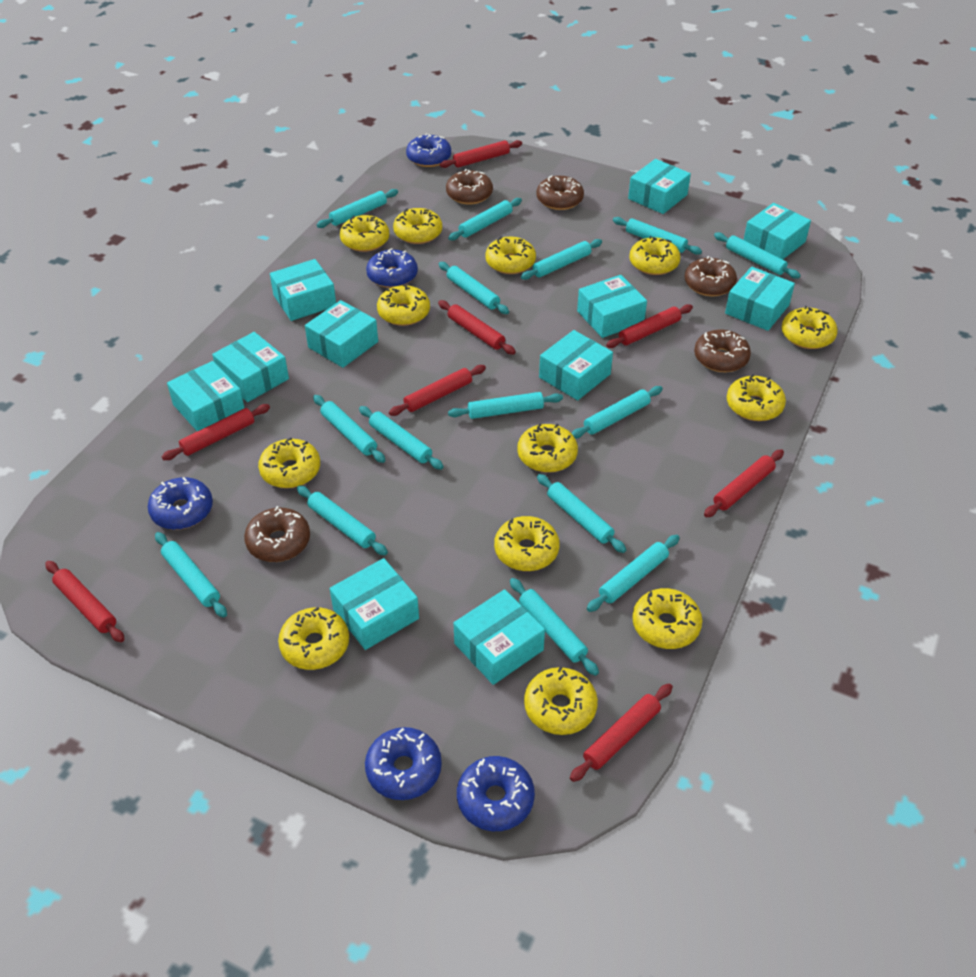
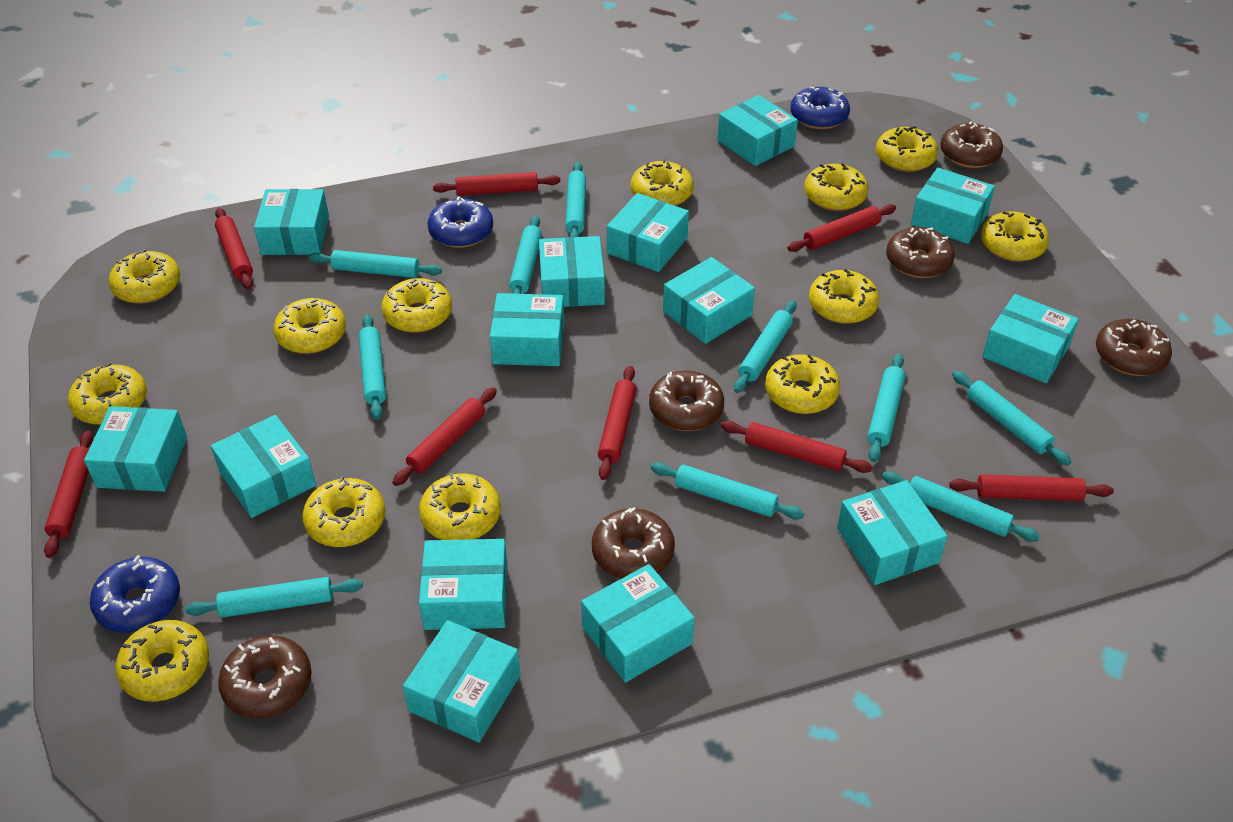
blue donut: 5 -> 3
brown donut: 5 -> 6
turquoise box: 11 -> 14
turquoise rolling pin: 15 -> 10

